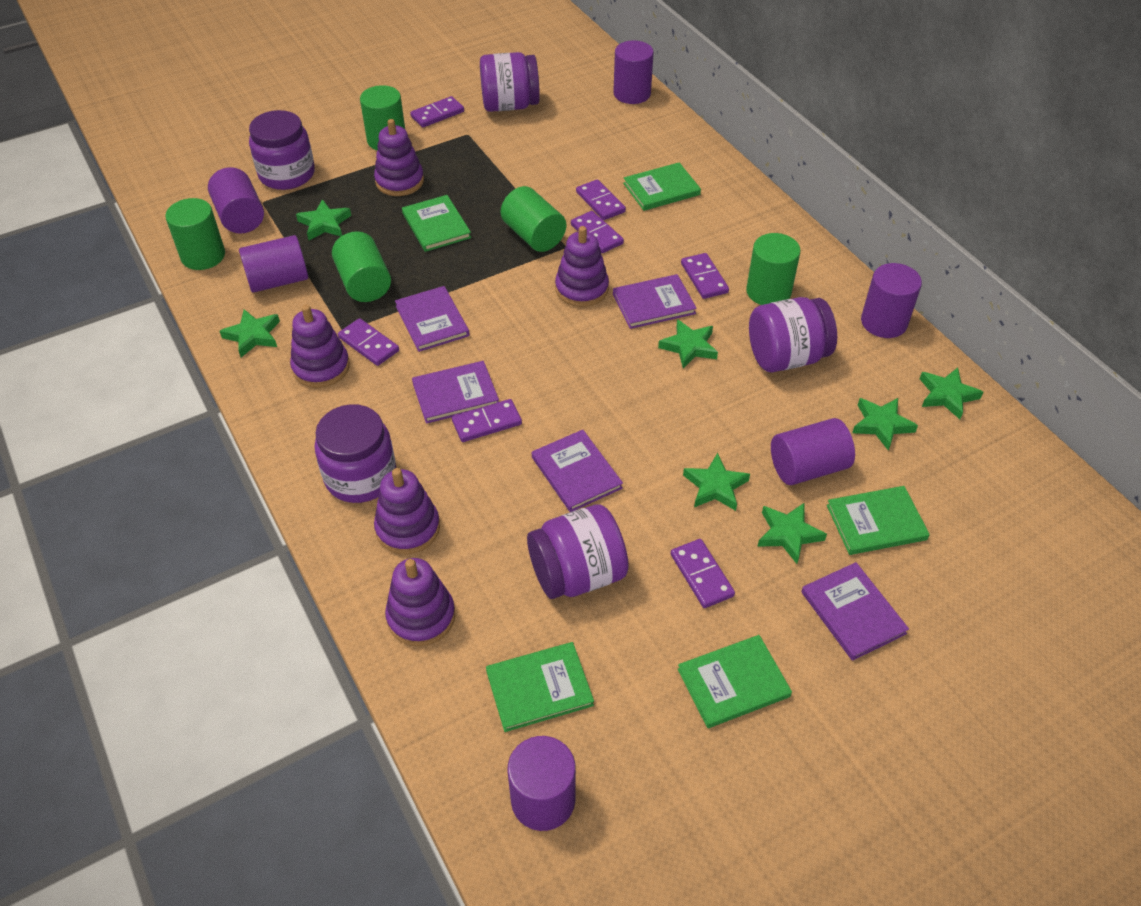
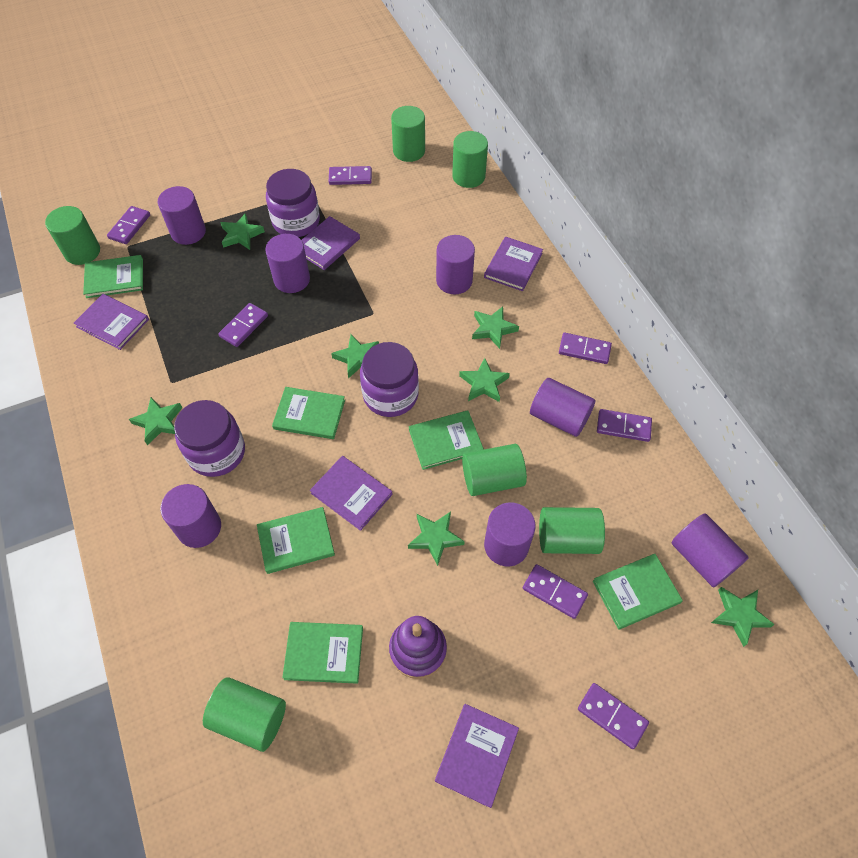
green book: 5 -> 6
green cylinder: 5 -> 6
purple cylinder: 6 -> 7
purple jar: 5 -> 3
purple stacking toy: 5 -> 1

